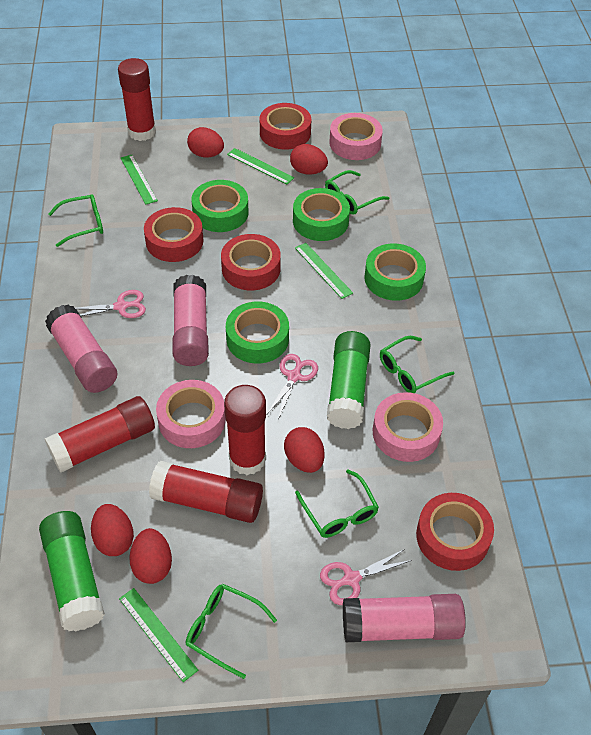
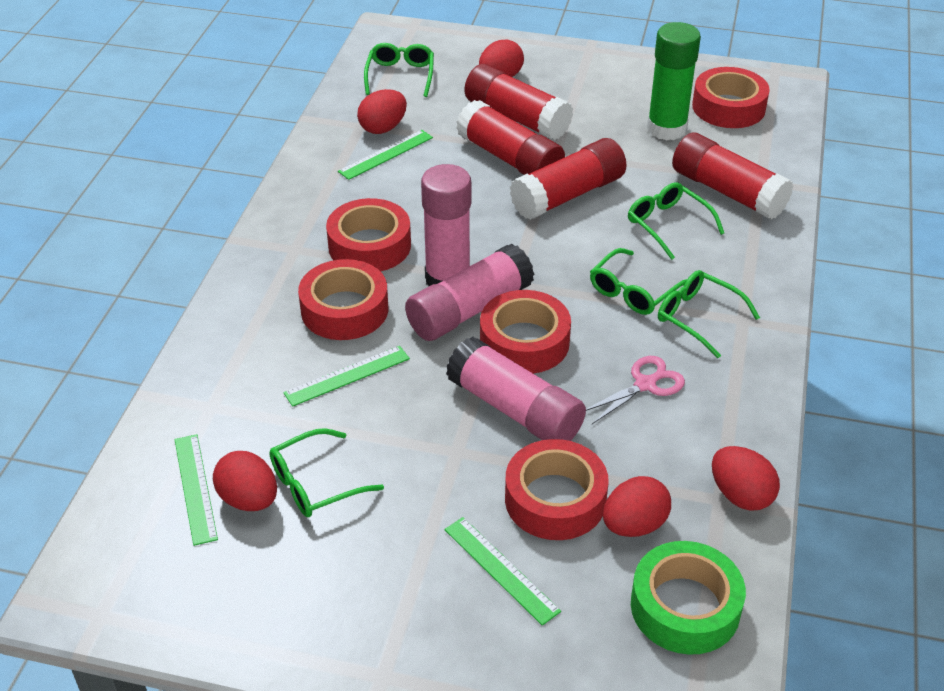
green glue stick: 2 -> 1
green tape: 4 -> 1
pink scissors: 3 -> 1
pink tape: 3 -> 0
red tape: 4 -> 5

